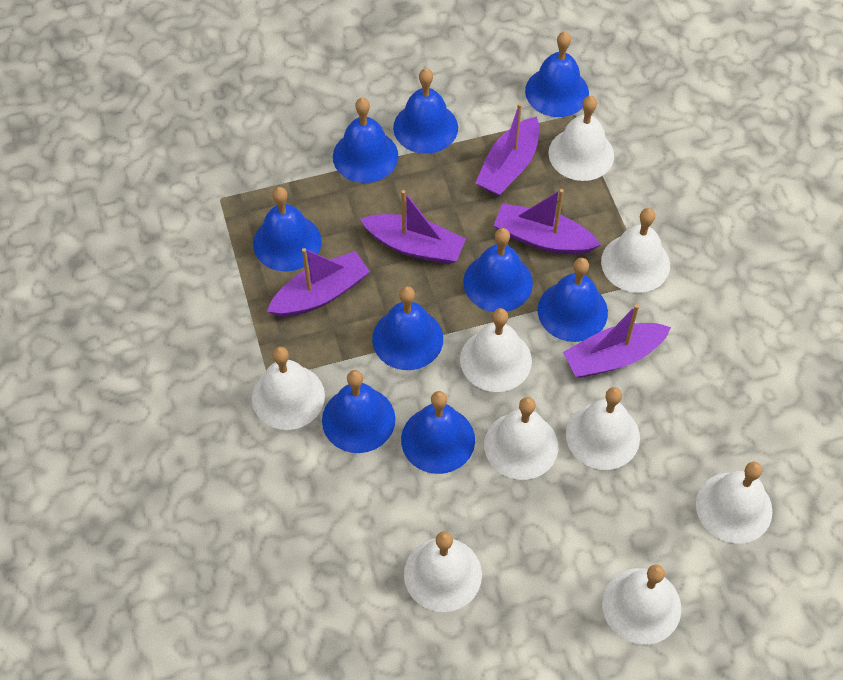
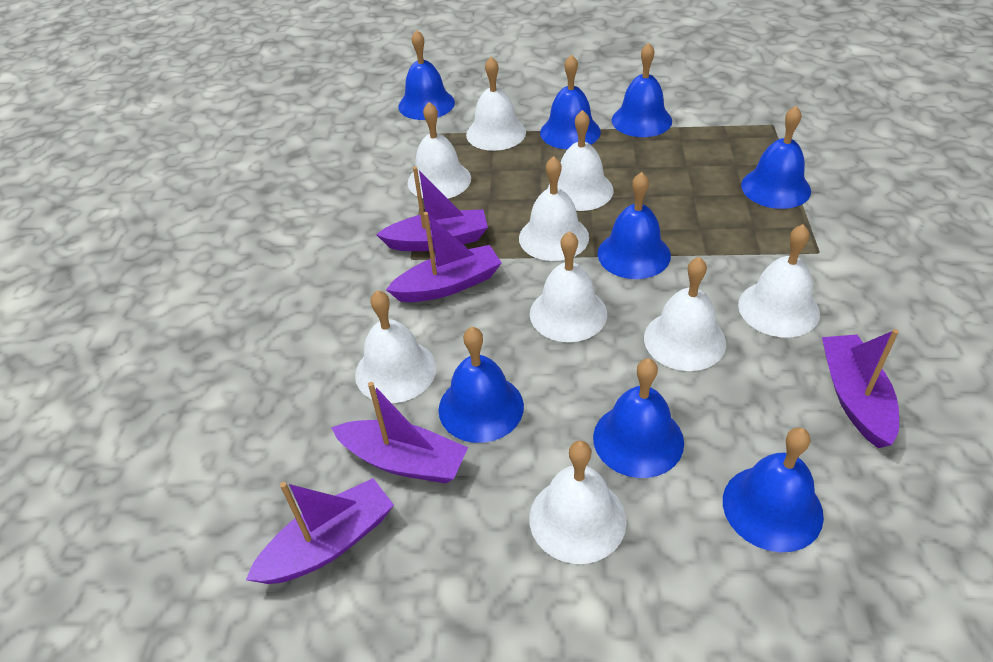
blue bell: 9 -> 8

